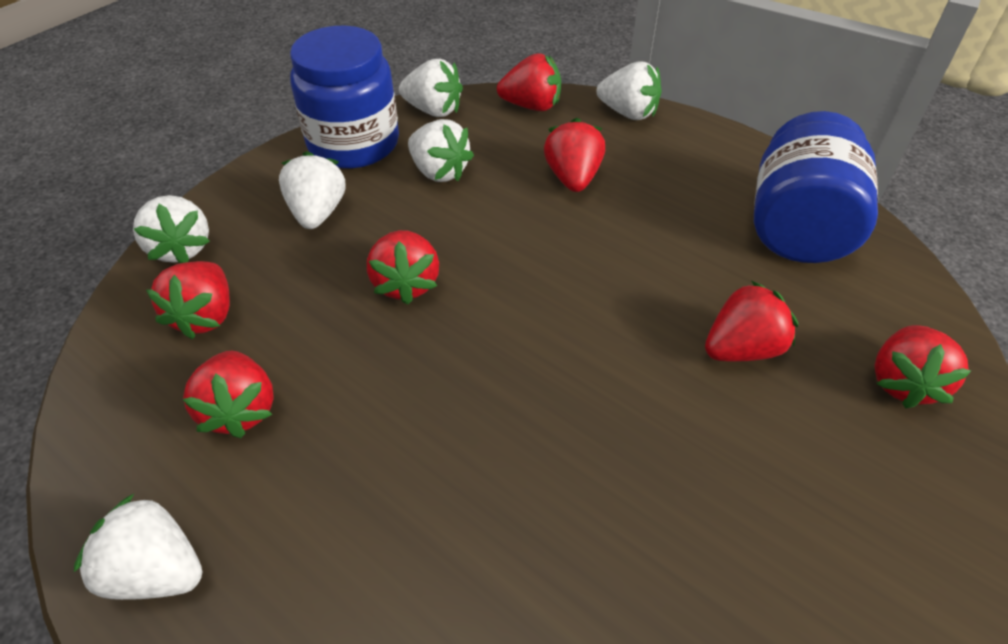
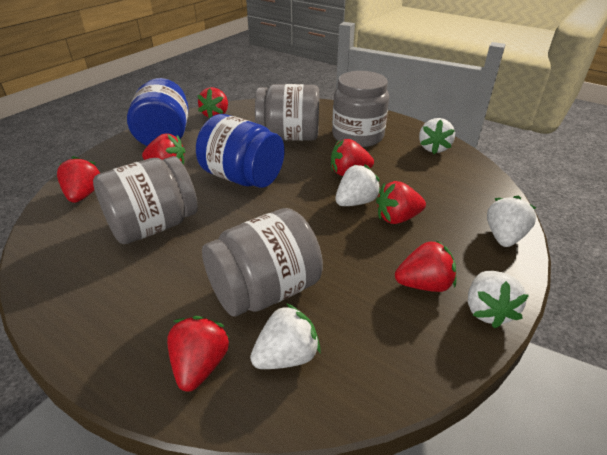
grey jar: 0 -> 4
white strawberry: 6 -> 5

